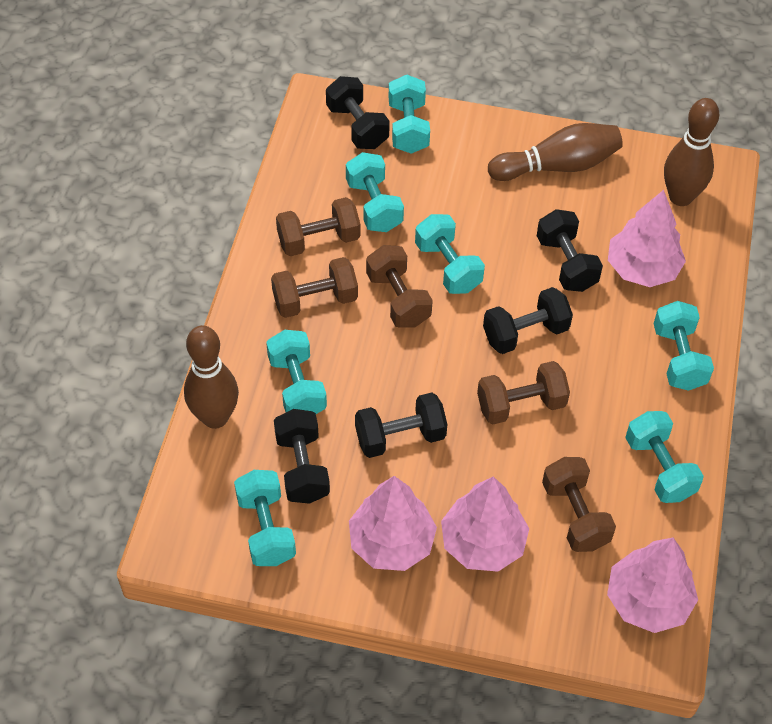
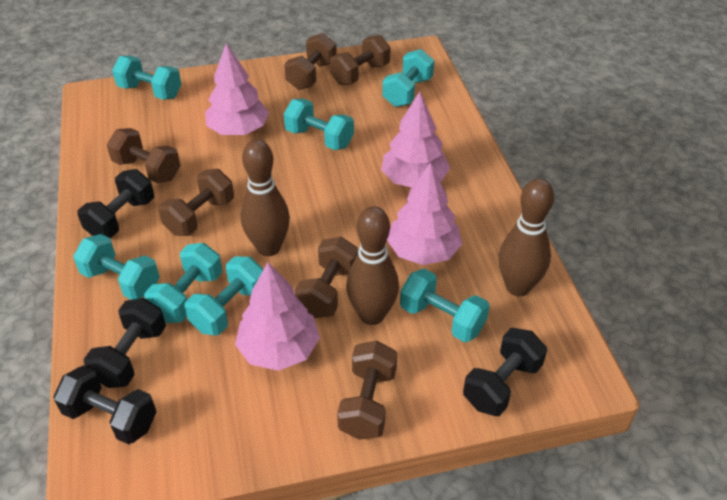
black dumbbell: 5 -> 4
brown dumbbell: 5 -> 6

